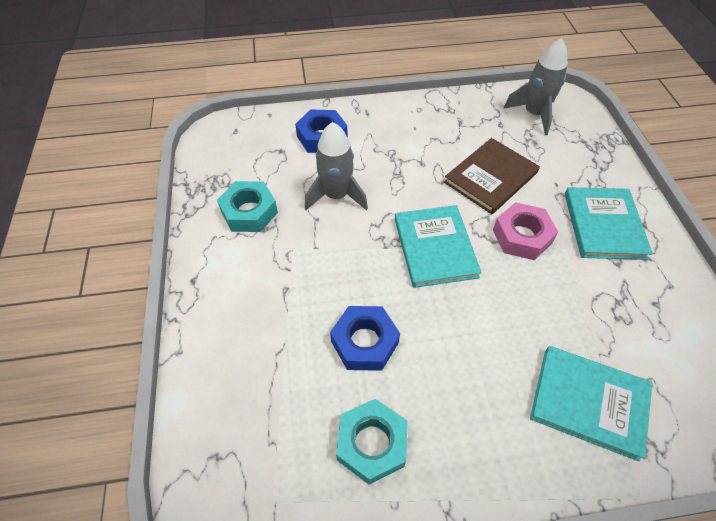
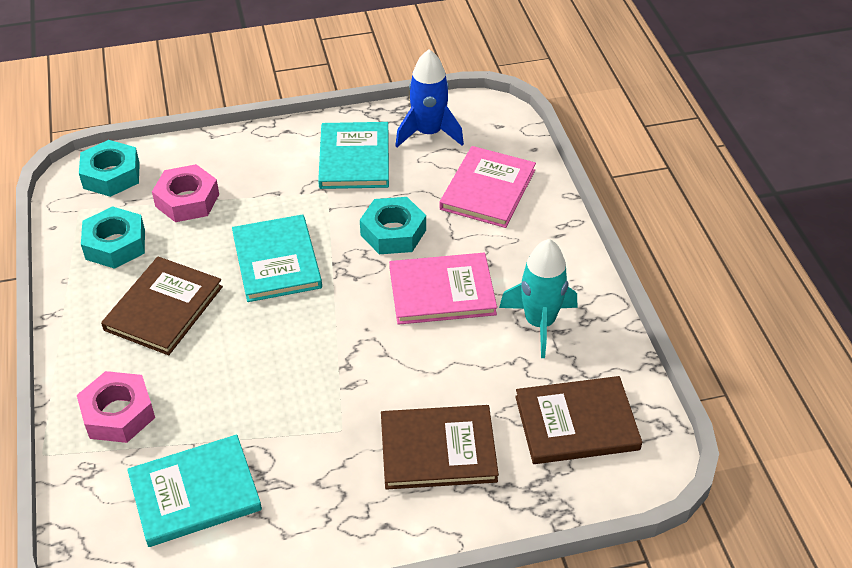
blue nut: 2 -> 0
blue rocket: 0 -> 1
brown book: 1 -> 3
grey rocket: 2 -> 0
pink book: 0 -> 2
pink nut: 1 -> 2
turquoise nut: 2 -> 3
turquoise rocket: 0 -> 1

